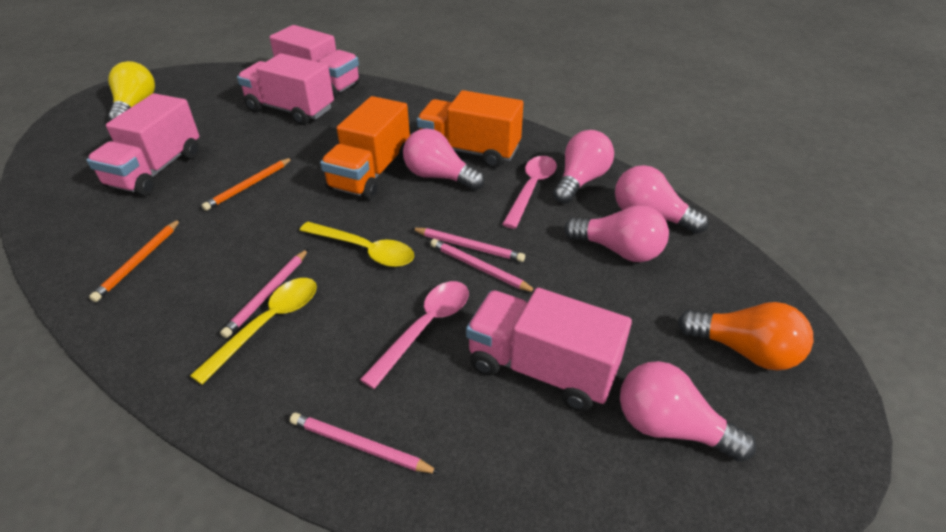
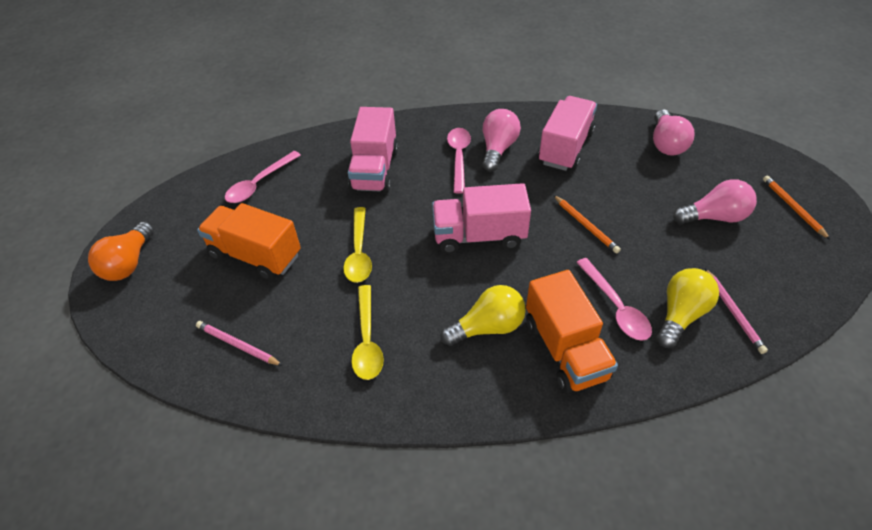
pink light bulb: 5 -> 3
pink pencil: 4 -> 2
pink spoon: 2 -> 3
pink truck: 4 -> 3
yellow light bulb: 1 -> 2

